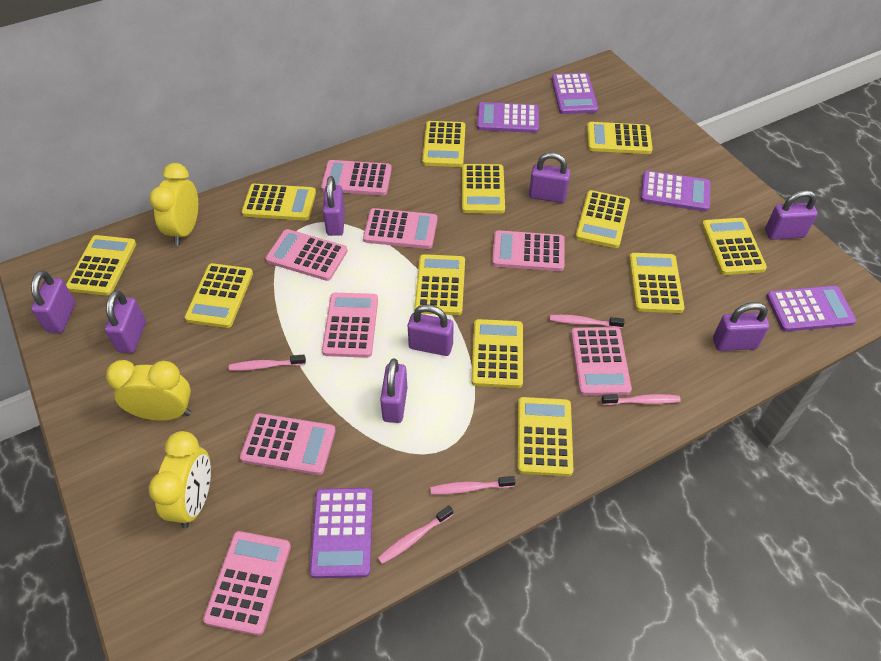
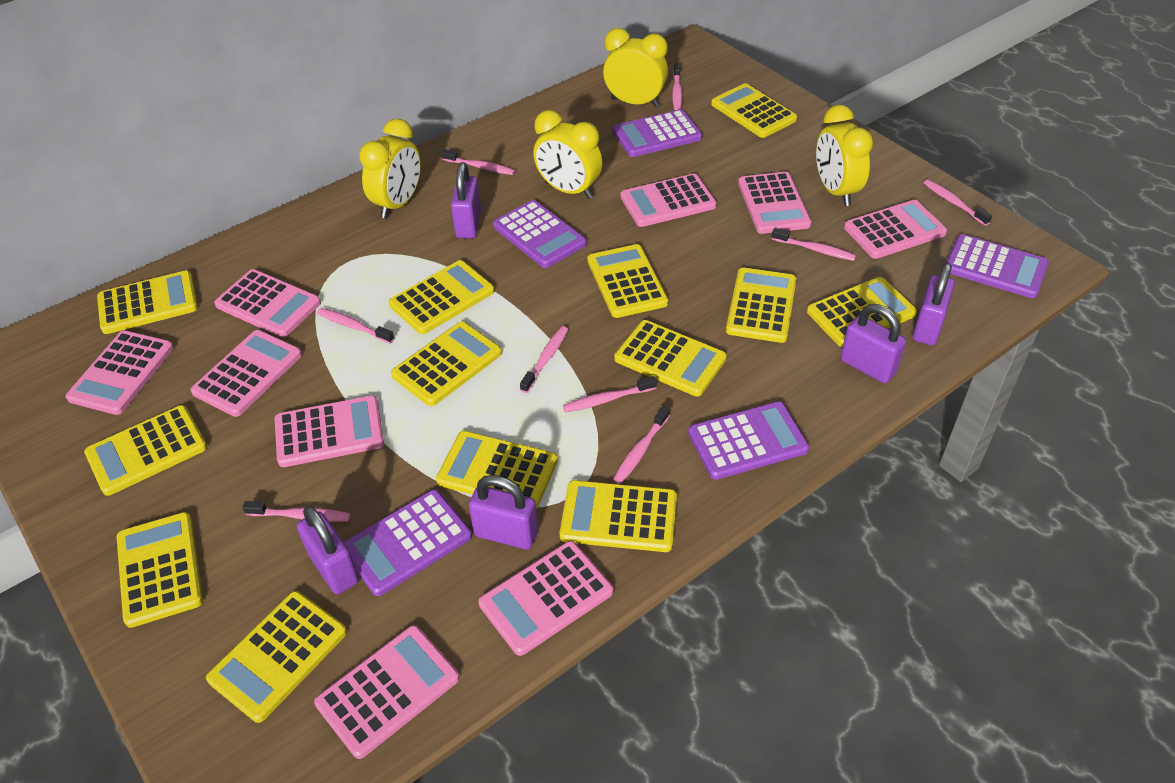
pink calculator: 8 -> 9
pink toothbrush: 5 -> 9
purple padlock: 8 -> 5
yellow calculator: 12 -> 13
yellow clock: 3 -> 4

